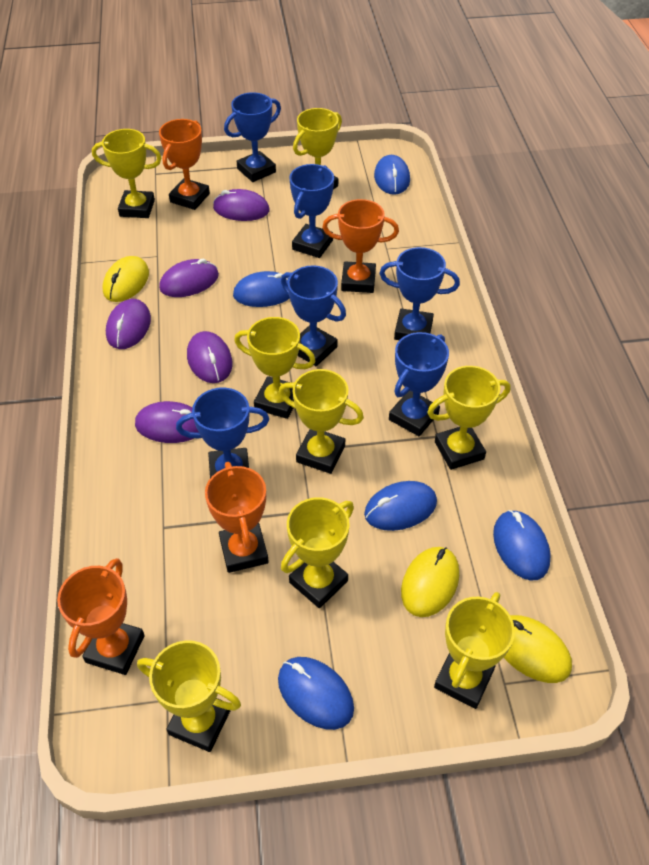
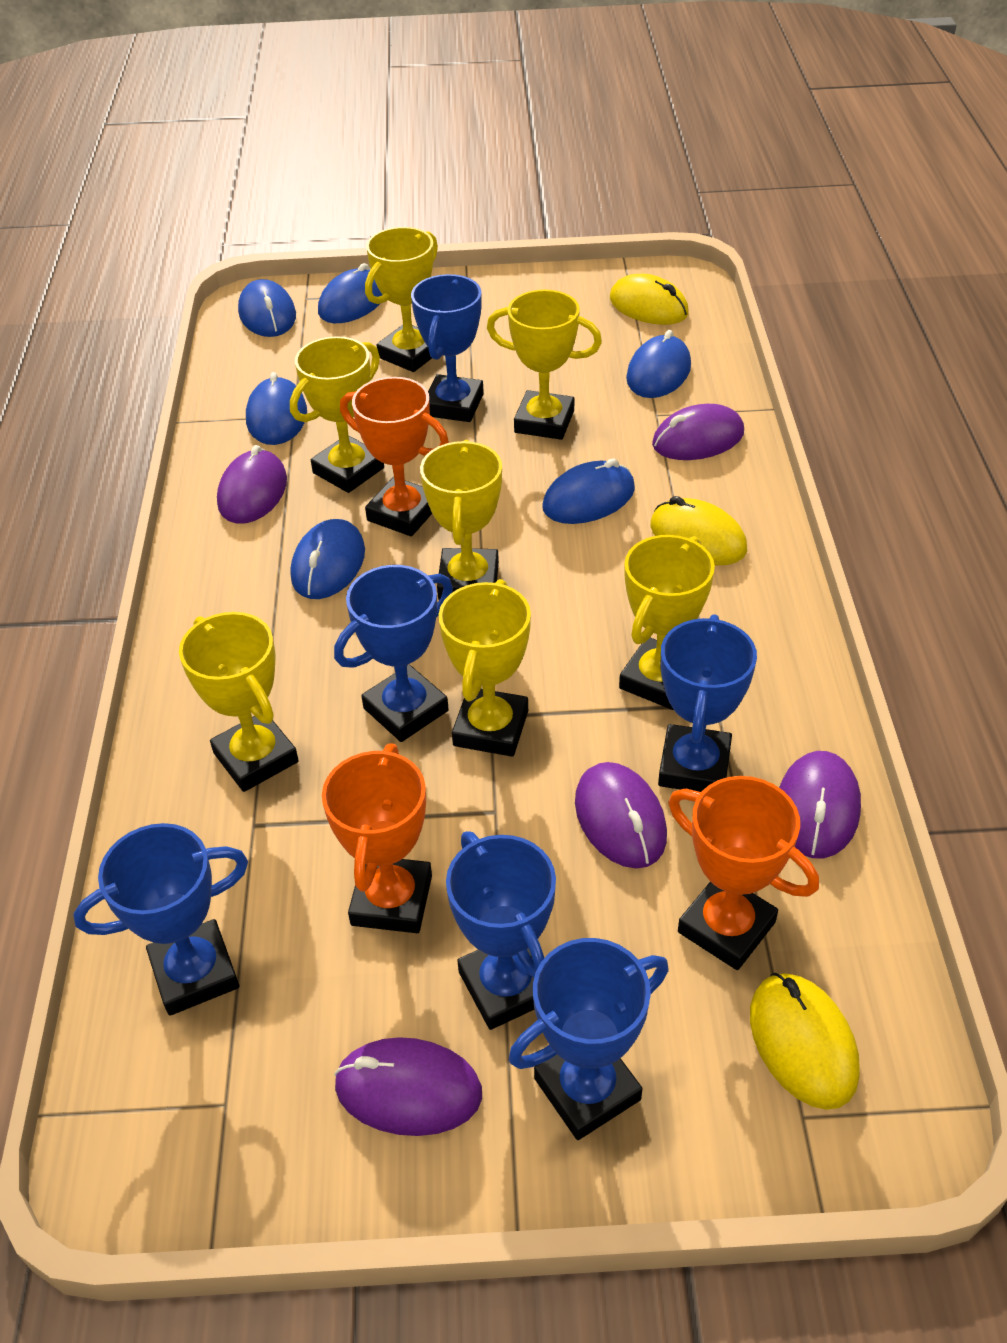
blue mouse: 5 -> 6
orange trophy: 4 -> 3
yellow trophy: 8 -> 7

